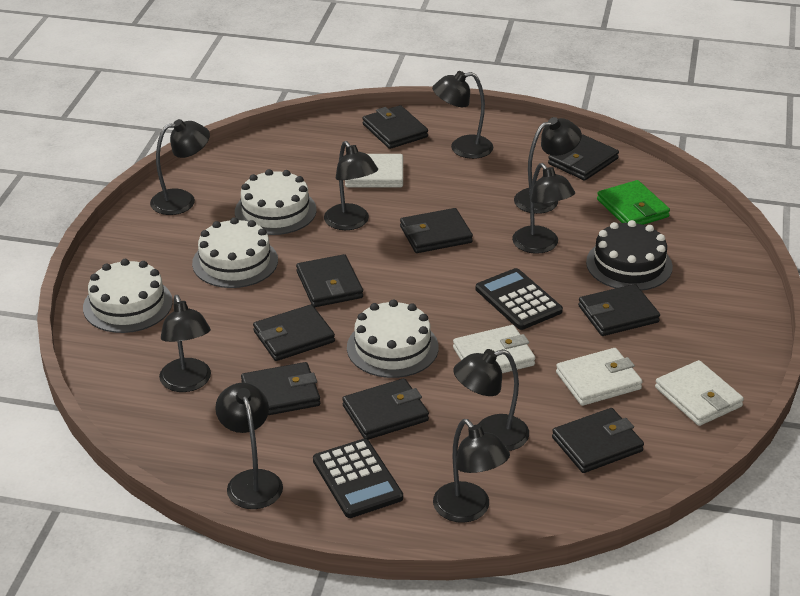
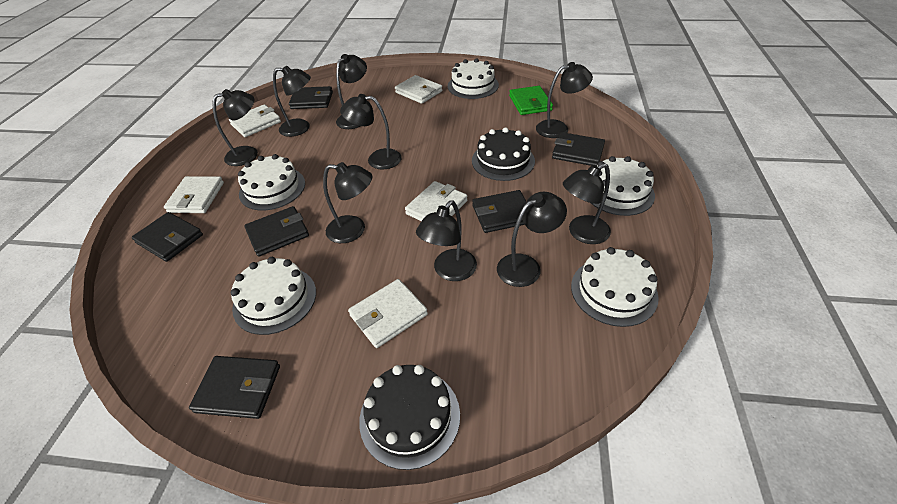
black cake: 1 -> 2
black calculator: 2 -> 0
black wallet: 9 -> 6
white cake: 4 -> 5
white wallet: 4 -> 5

